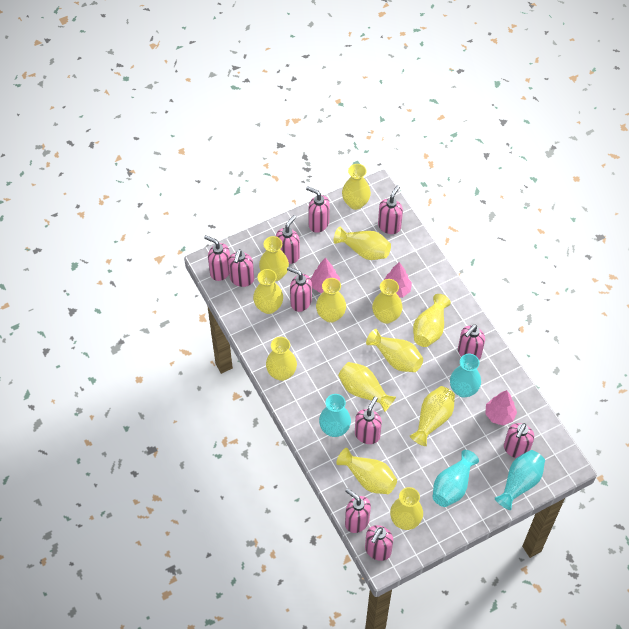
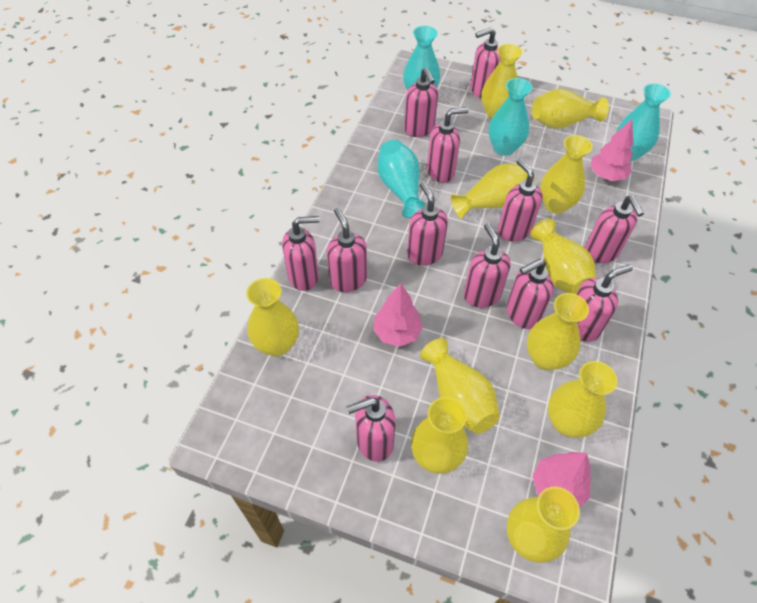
pink soap dispenser: 11 -> 12
yellow vase: 13 -> 11

